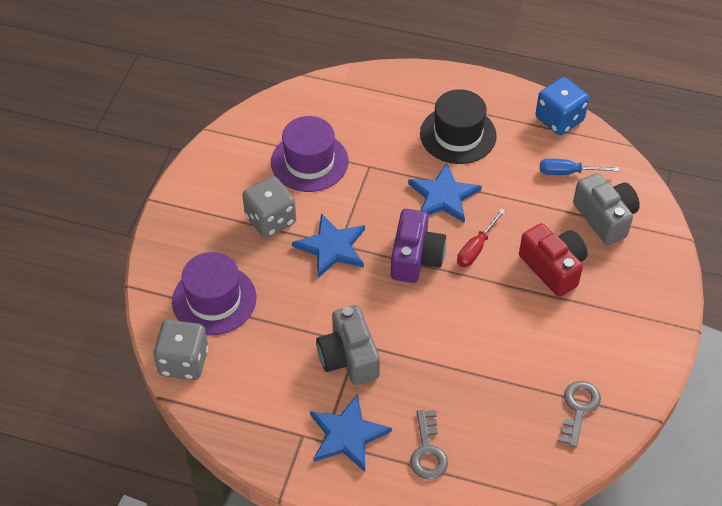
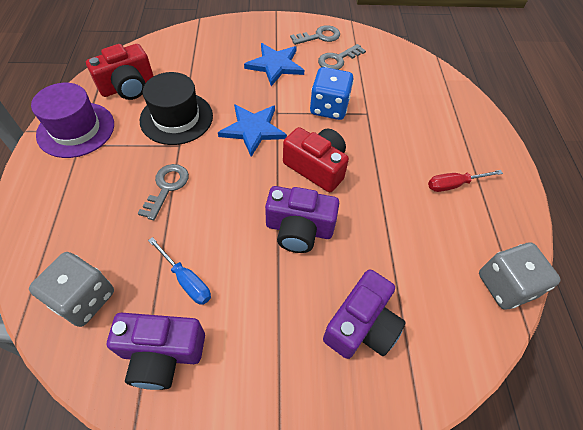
blue star: 3 -> 2
grey camera: 2 -> 0
grey key: 2 -> 3
purple camera: 1 -> 3
purple hat: 2 -> 1
red camera: 1 -> 2

